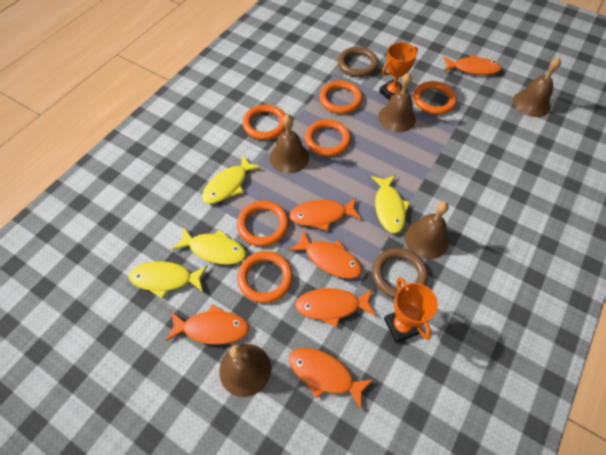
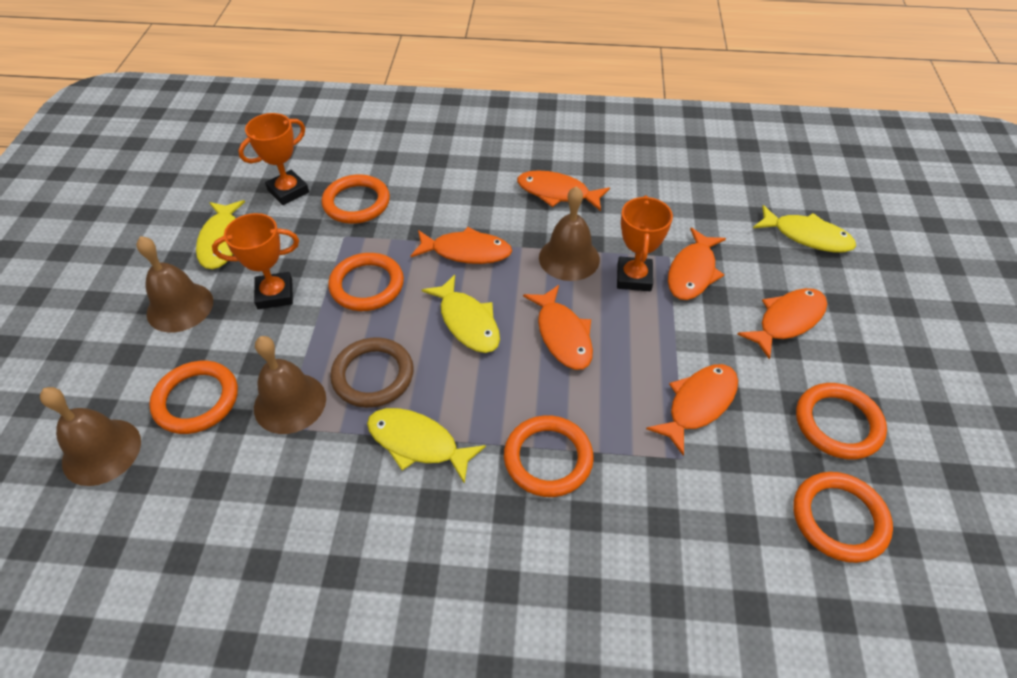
brown bell: 5 -> 4
brown ring: 2 -> 1
orange trophy: 2 -> 3

